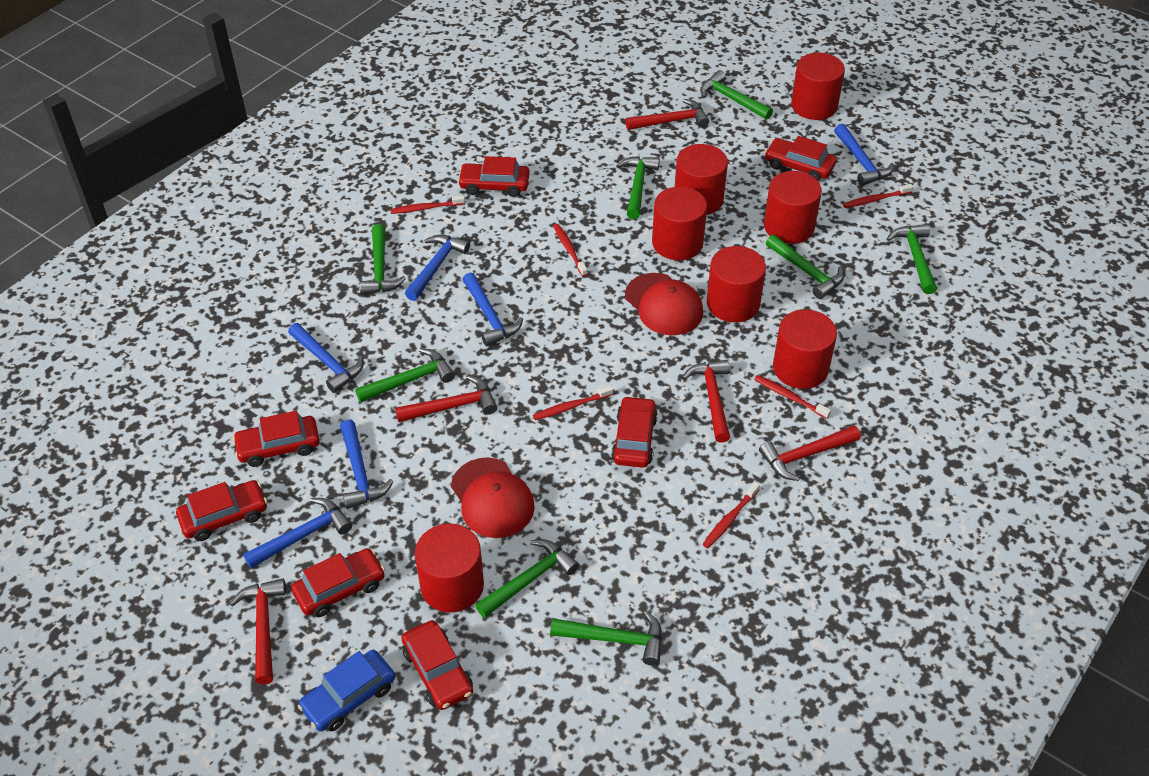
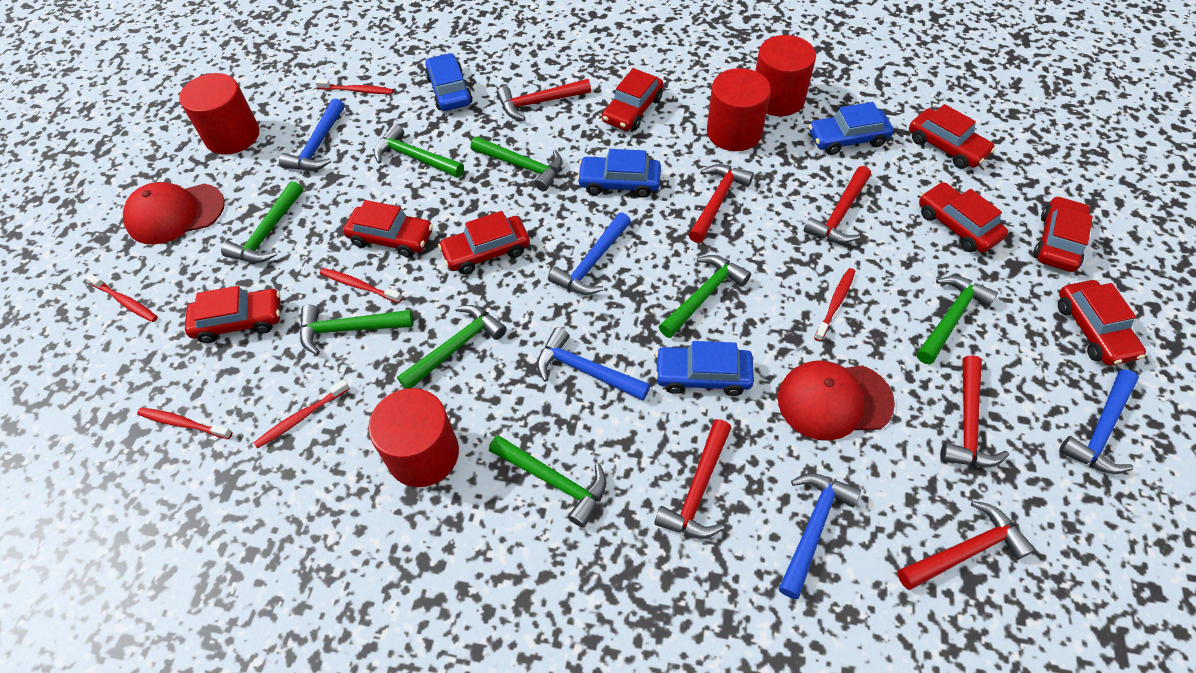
blue car: 1 -> 4
blue hammer: 6 -> 5
red car: 7 -> 8
red cylinder: 7 -> 4
red hammer: 5 -> 6

